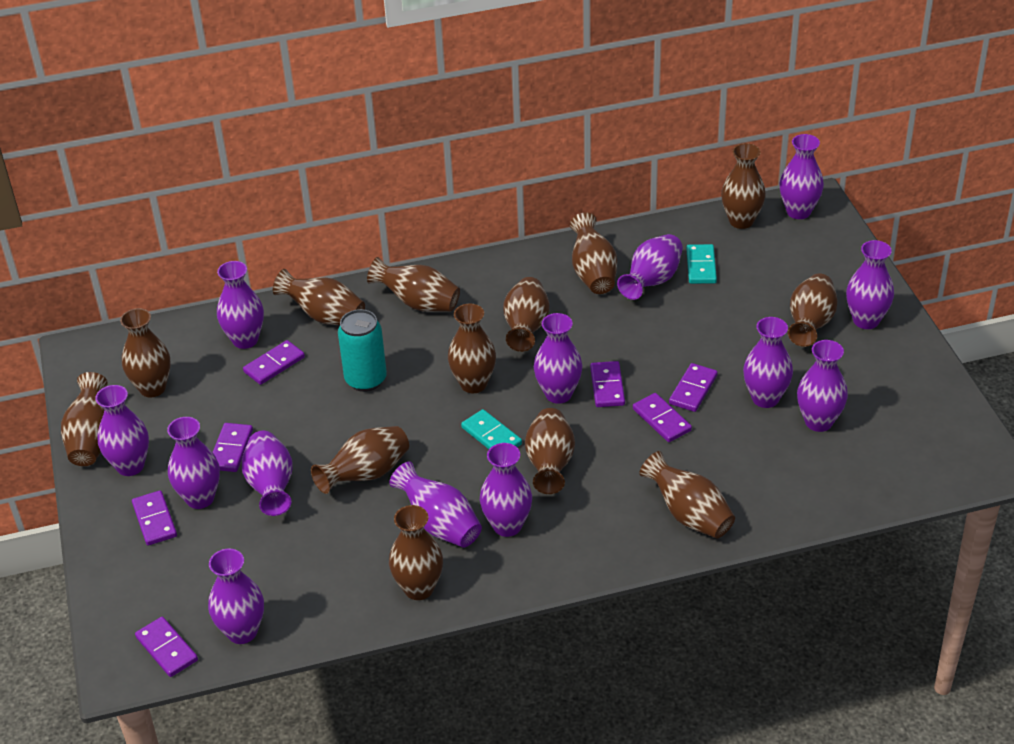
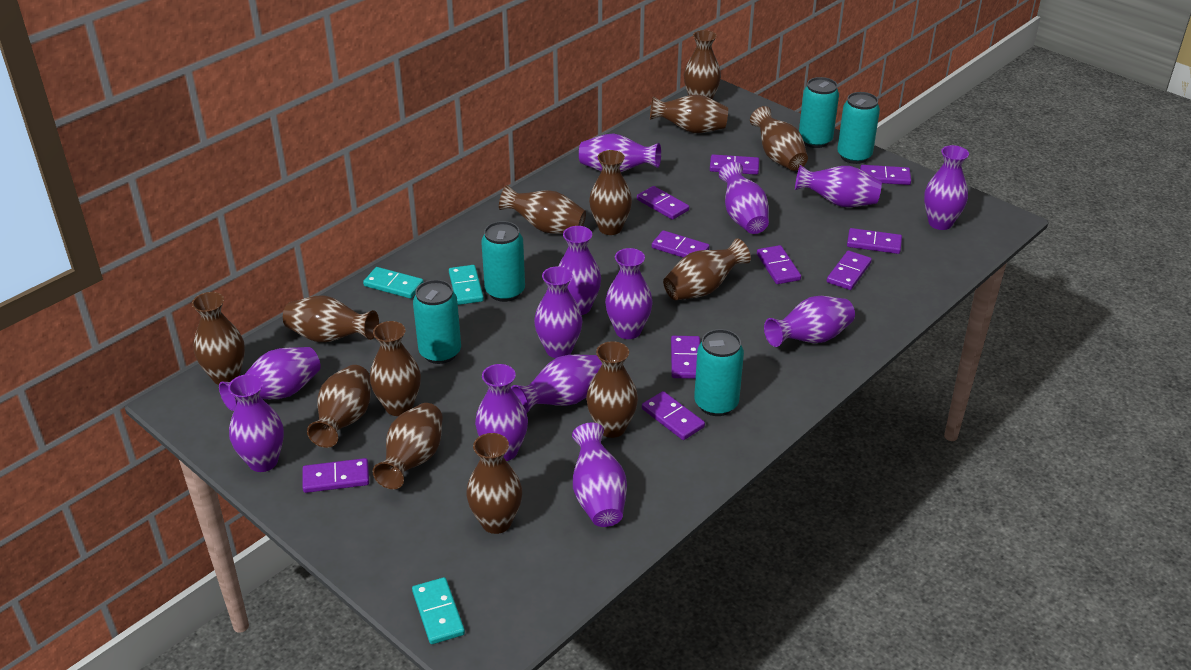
purple domino: 7 -> 10
turquoise can: 1 -> 5
turquoise domino: 2 -> 3

